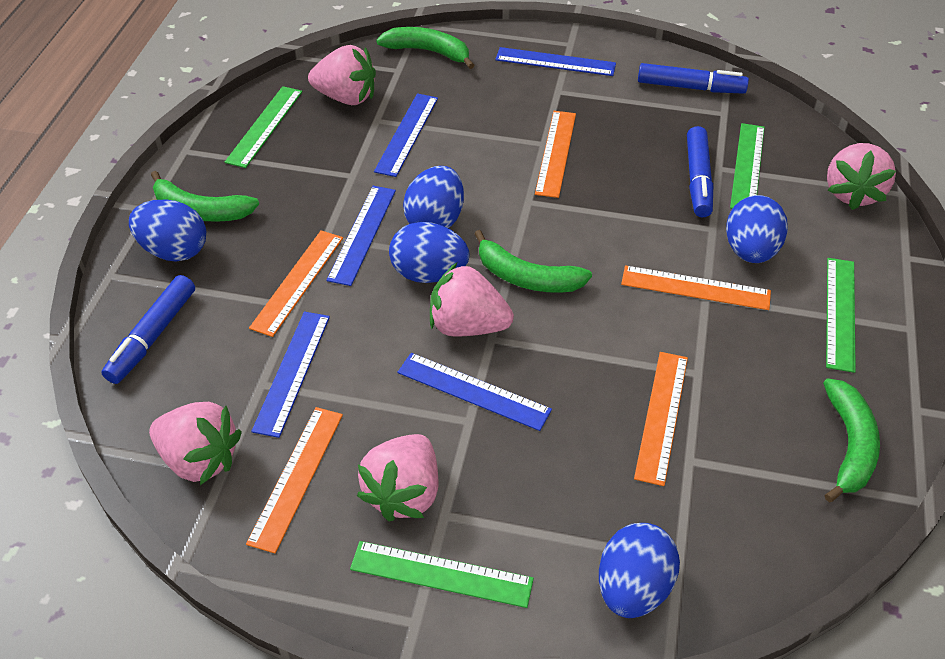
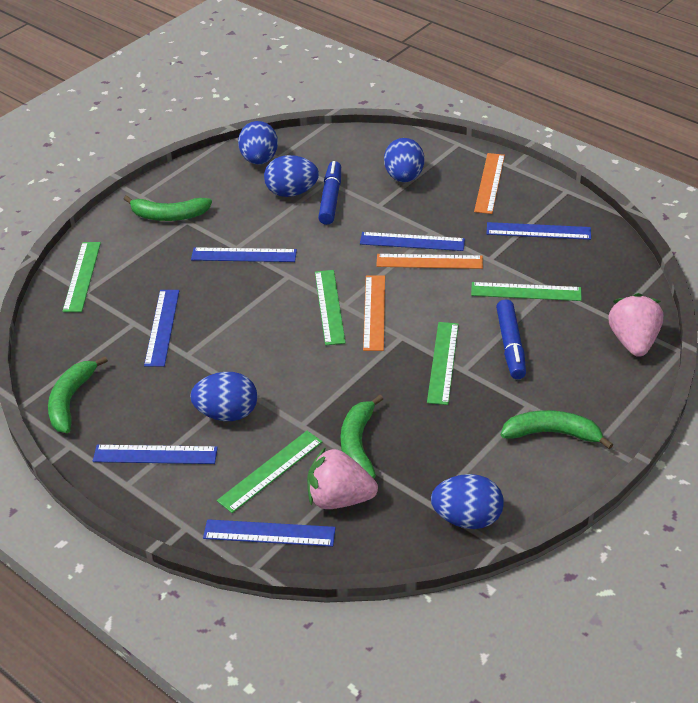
blue marker: 3 -> 2
blue ruler: 5 -> 6
green ruler: 4 -> 5
orange ruler: 5 -> 3
pink strawberry: 5 -> 2

